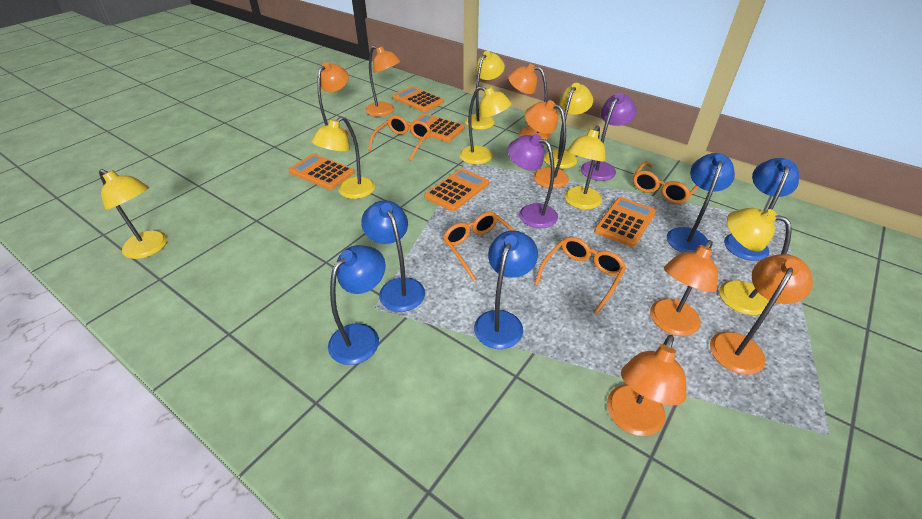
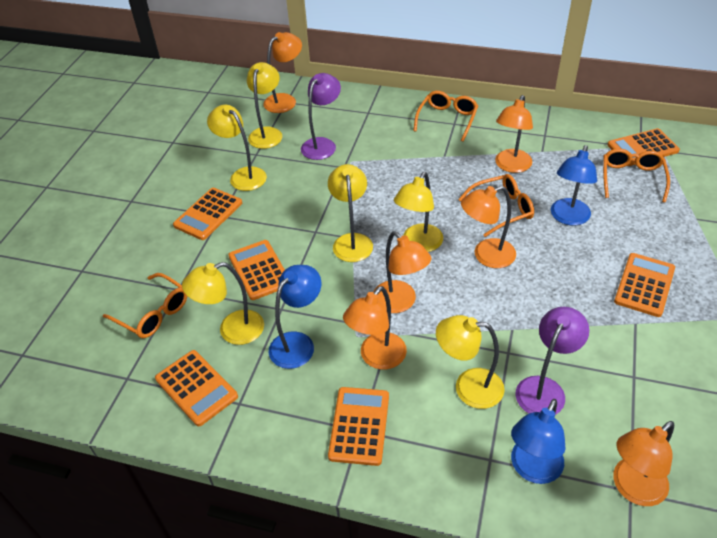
blue lamp: 5 -> 3
orange calculator: 5 -> 6
orange lamp: 7 -> 6
yellow lamp: 7 -> 6

